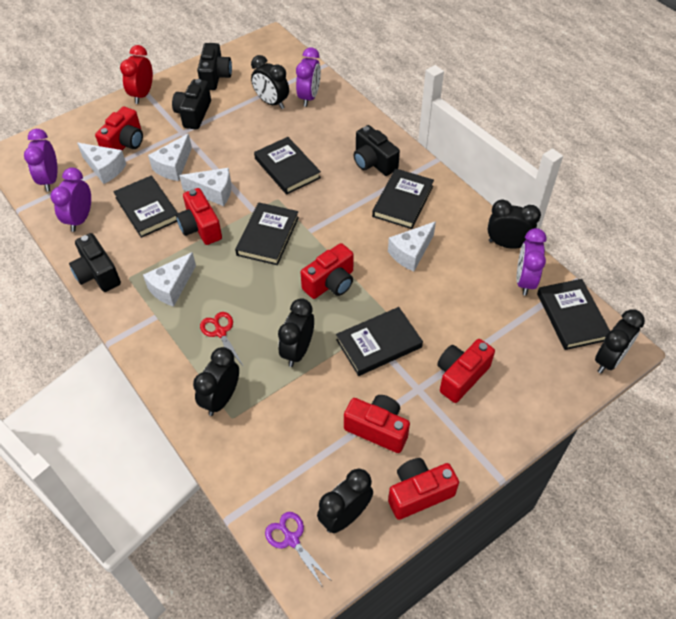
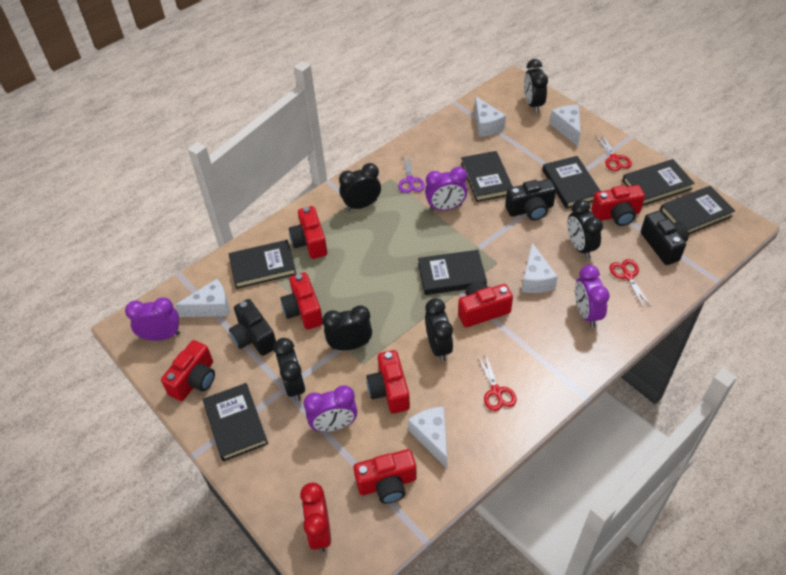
black book: 6 -> 7
black camera: 4 -> 3
red camera: 6 -> 7
red scissors: 1 -> 3

